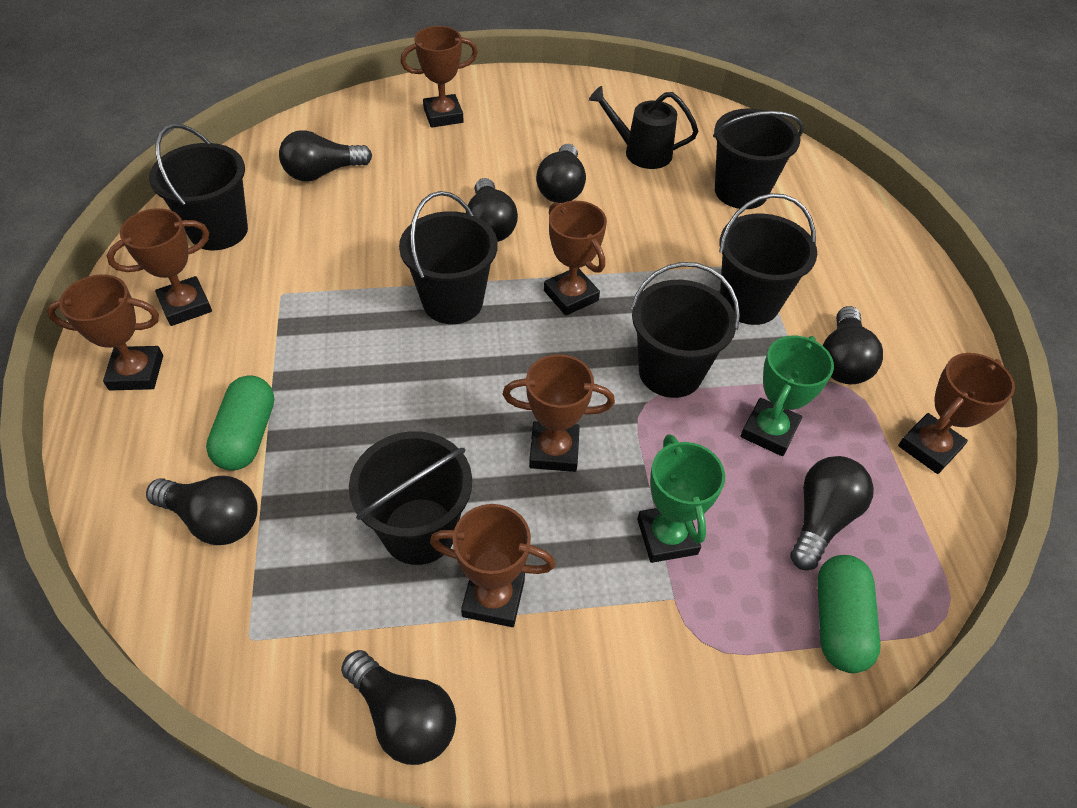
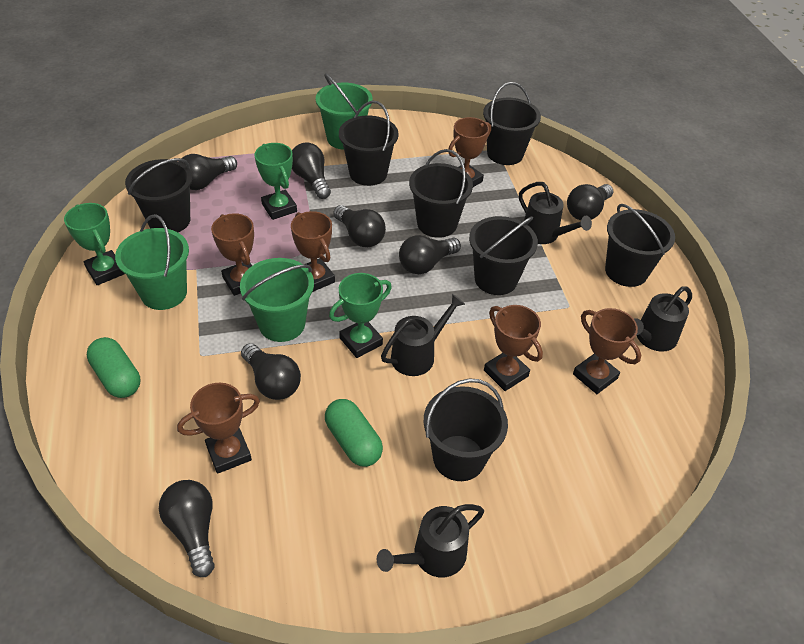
black bucket: 6 -> 7
black watering can: 1 -> 4
brown trophy: 7 -> 6
green bucket: 0 -> 3
green trophy: 2 -> 3

